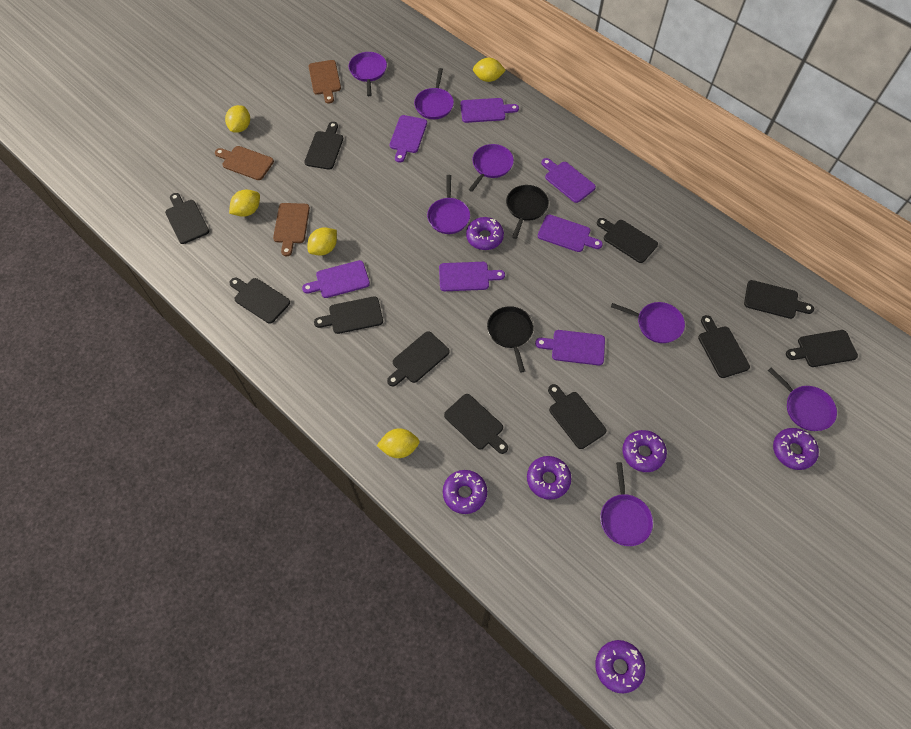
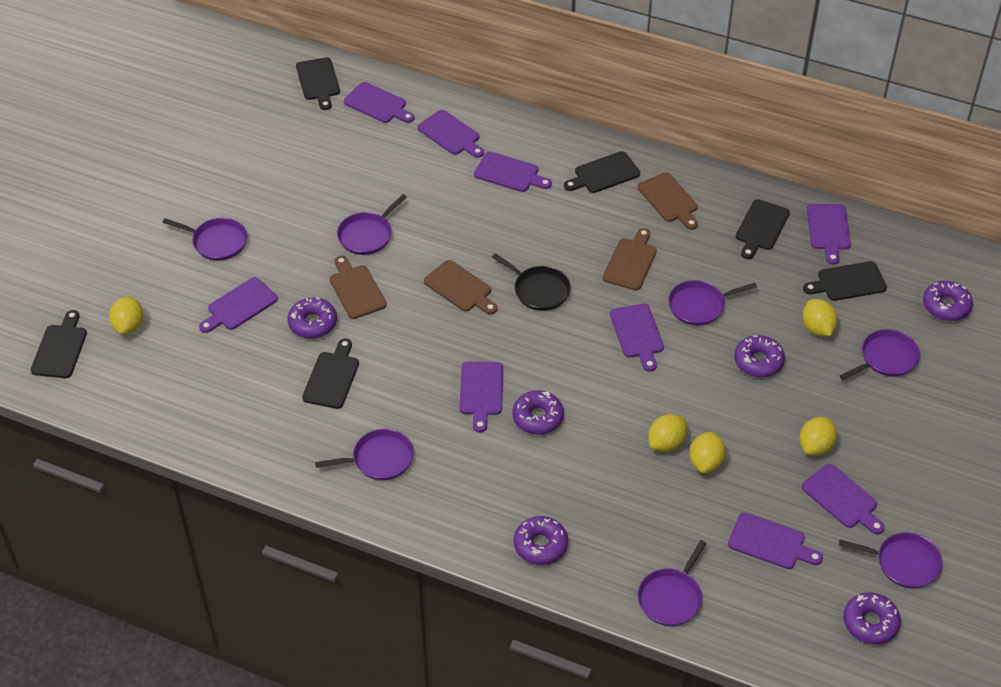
black cutting board: 11 -> 6
black pan: 2 -> 1
brown cutting board: 3 -> 4
purple cutting board: 7 -> 9

